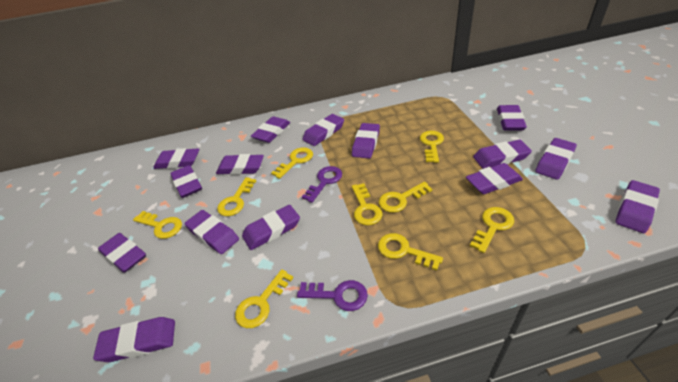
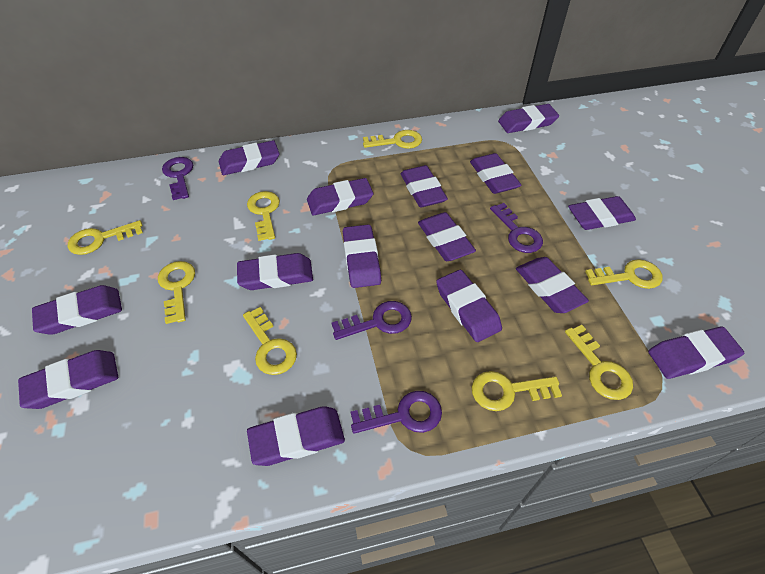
purple key: 2 -> 4
yellow key: 9 -> 8

